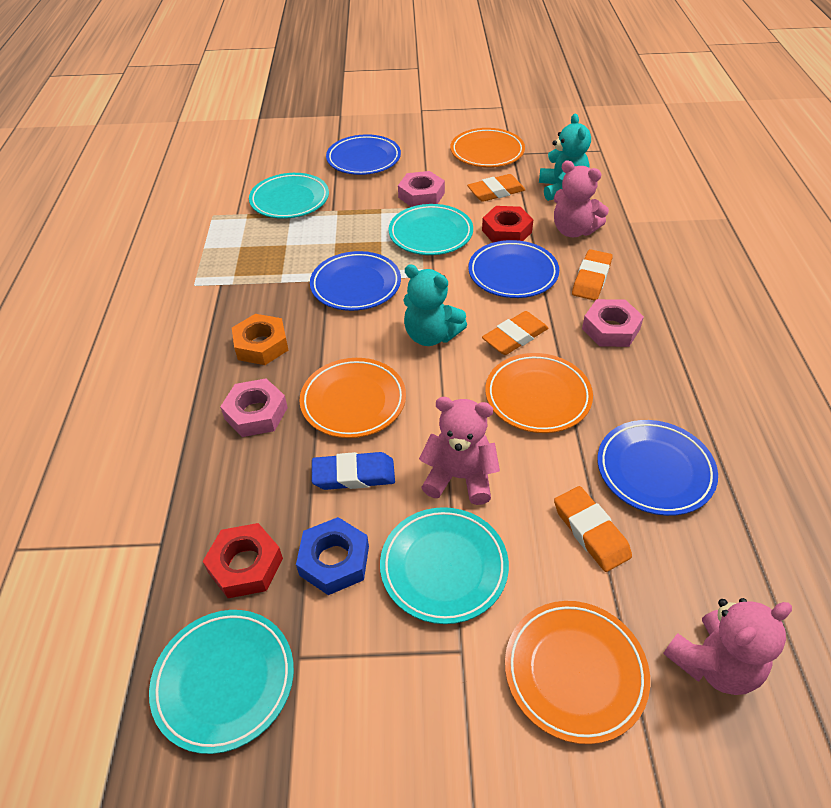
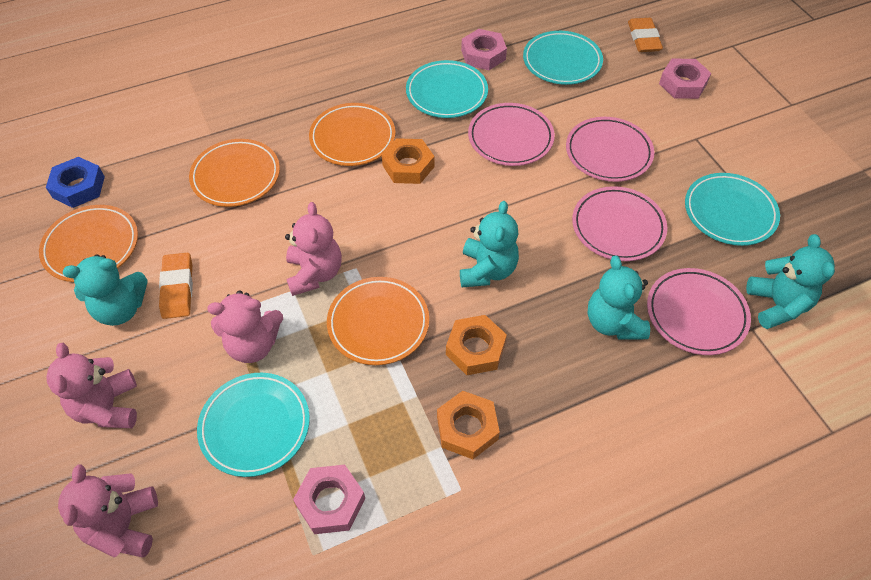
blue eraser: 1 -> 0
blue plate: 4 -> 0
orange eraser: 4 -> 2
orange nut: 1 -> 3
pink plate: 0 -> 4
pink teddy bear: 3 -> 4
red nut: 2 -> 0
turquoise teddy bear: 2 -> 4

